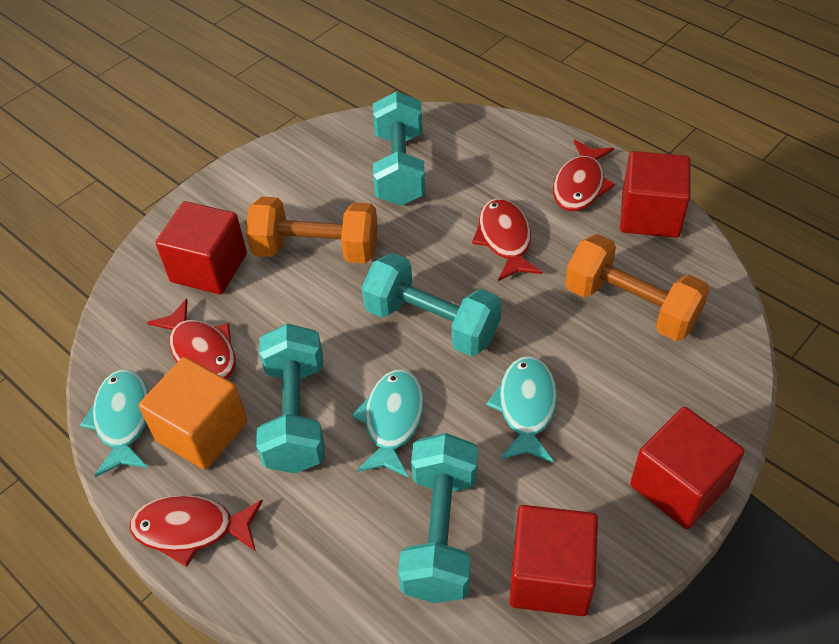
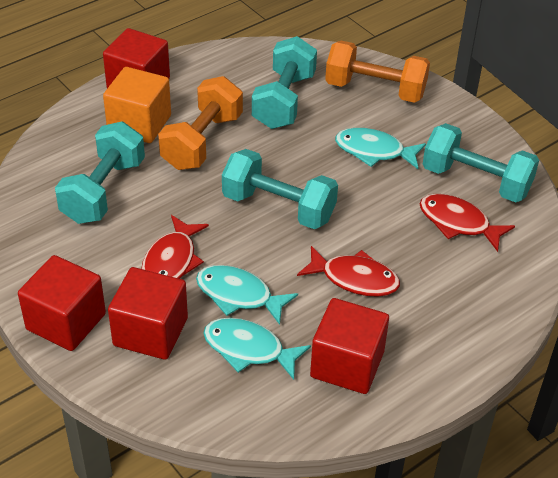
red fish: 4 -> 3

